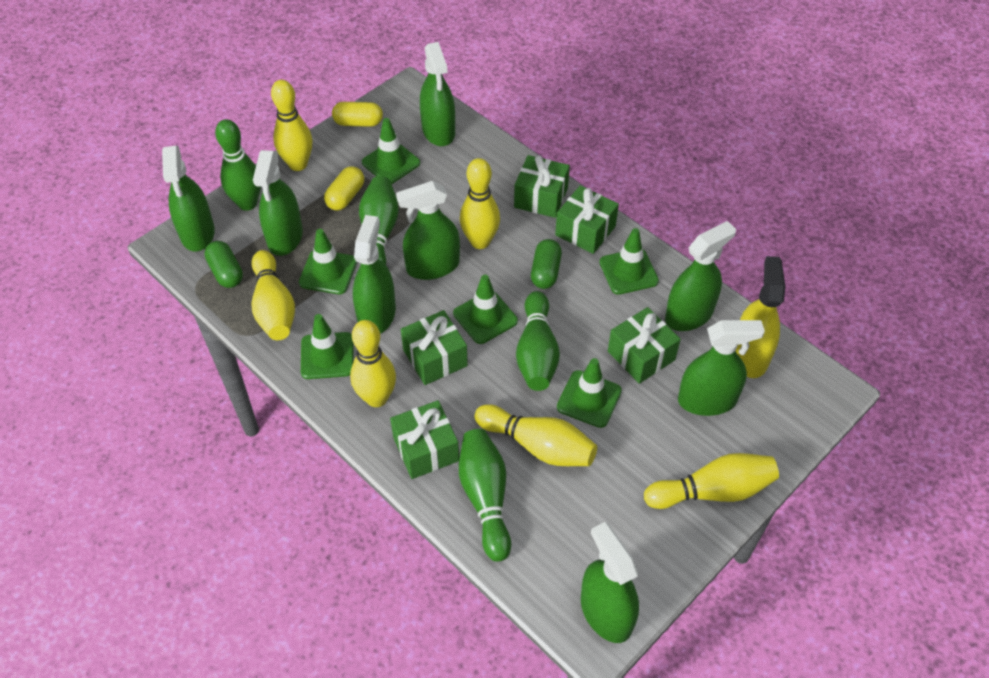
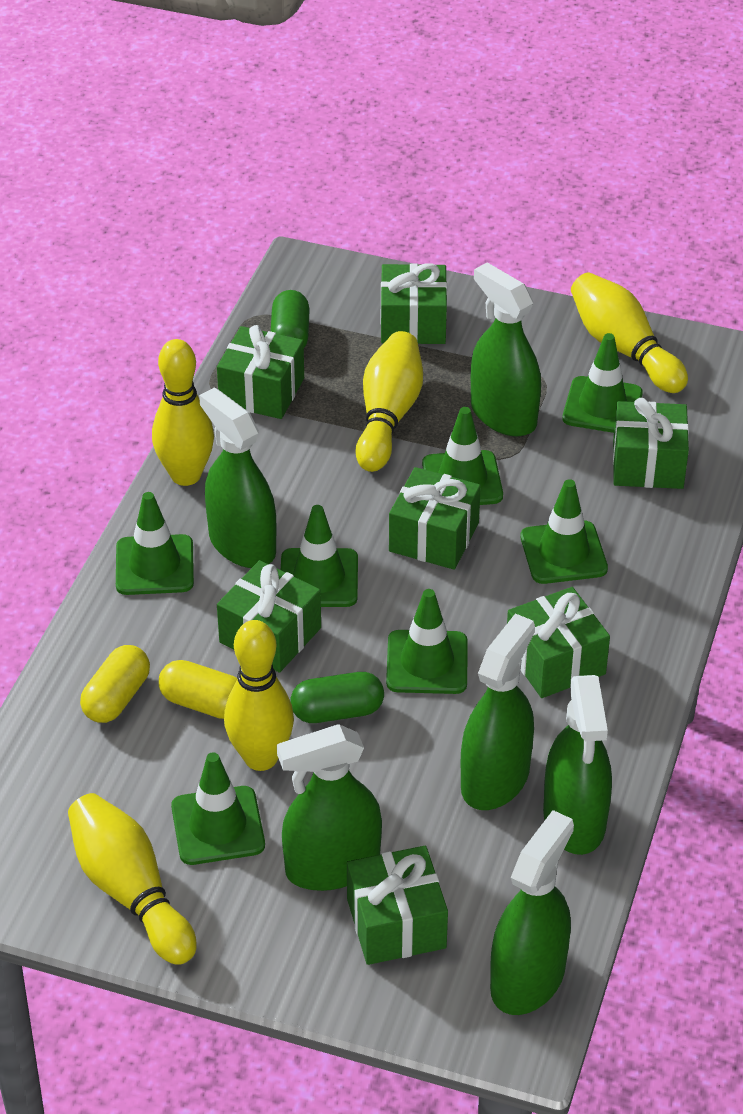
green bowling pin: 4 -> 0
green gift: 5 -> 7
green spray bottle: 8 -> 6
green traffic cone: 6 -> 7
yellow bowling pin: 6 -> 5
yellow spray bottle: 1 -> 0

